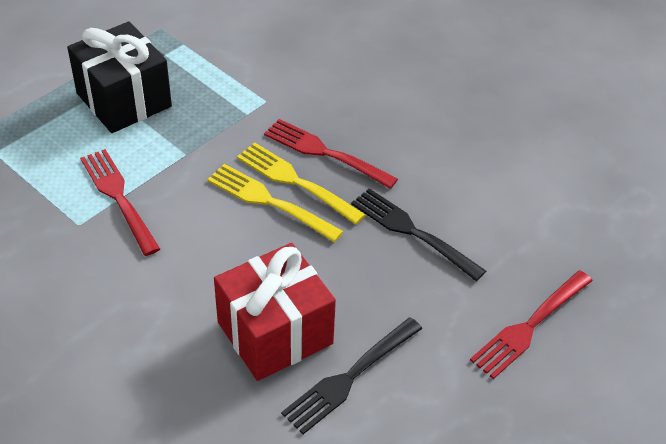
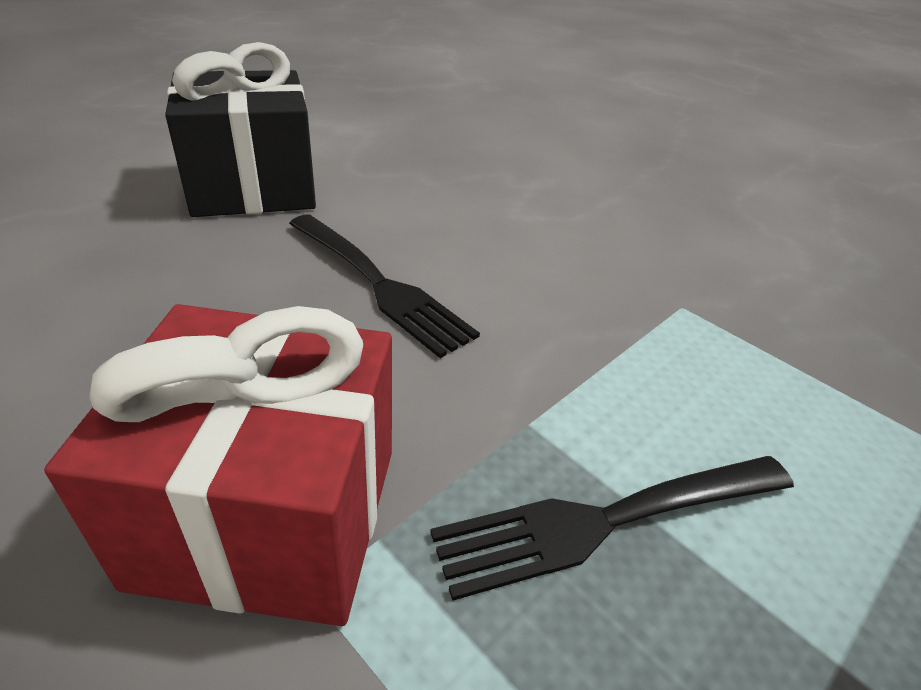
red fork: 3 -> 0
yellow fork: 2 -> 0

